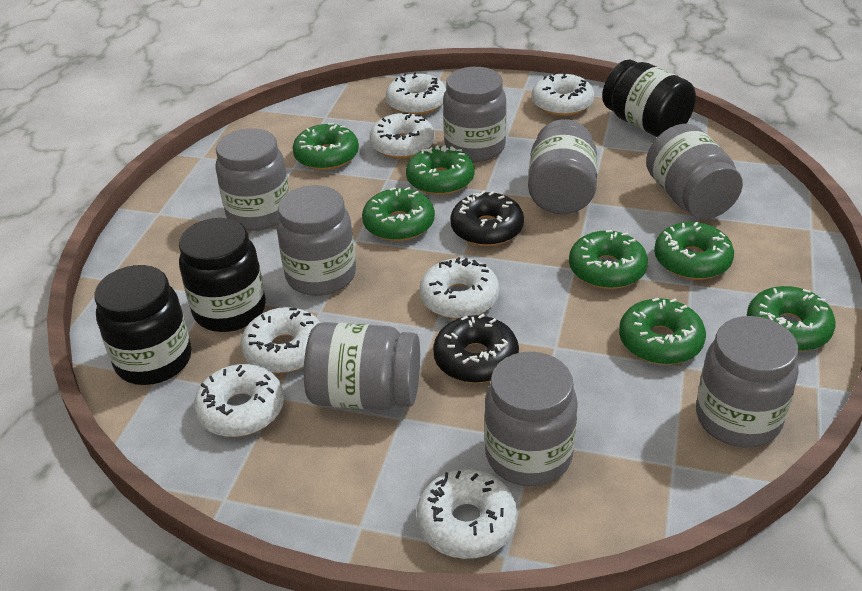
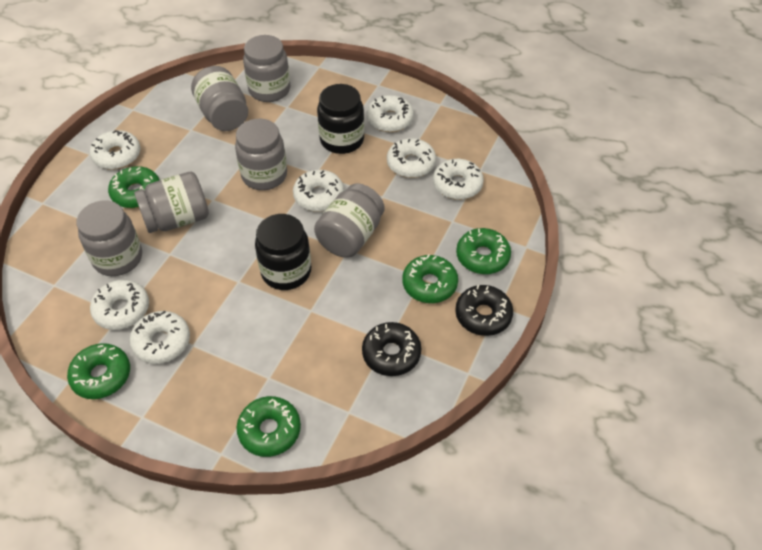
black jar: 3 -> 2
green donut: 7 -> 5
grey jar: 8 -> 6

